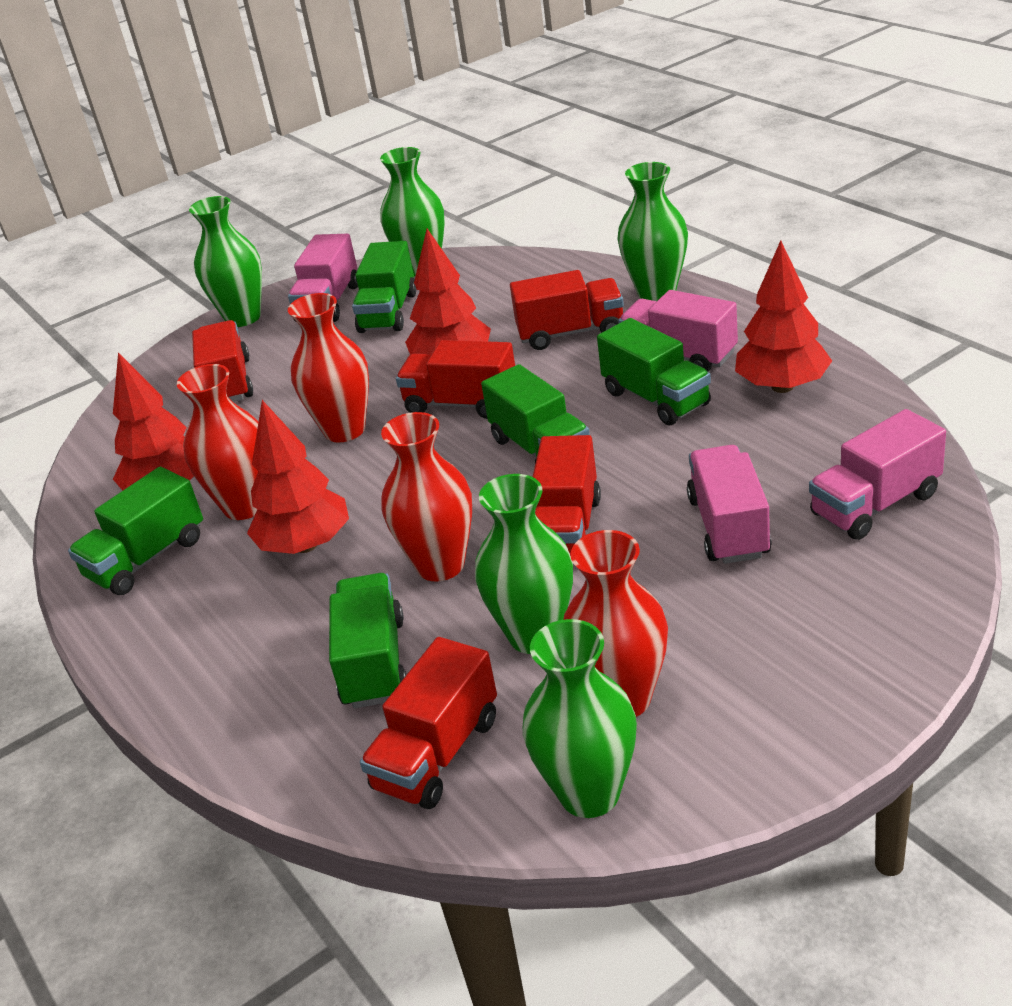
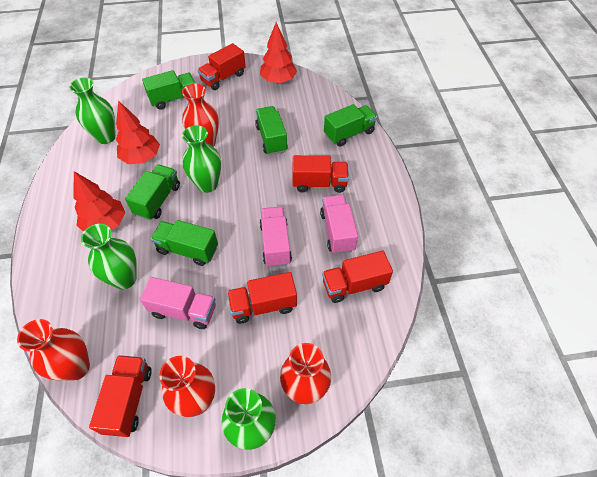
green vase: 5 -> 4
pink truck: 4 -> 3
red tree: 4 -> 3

